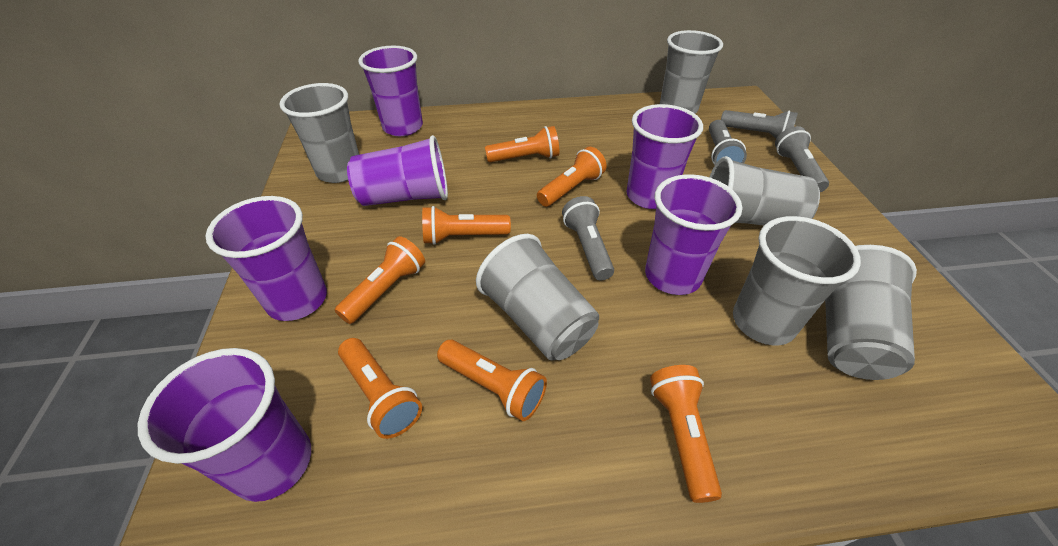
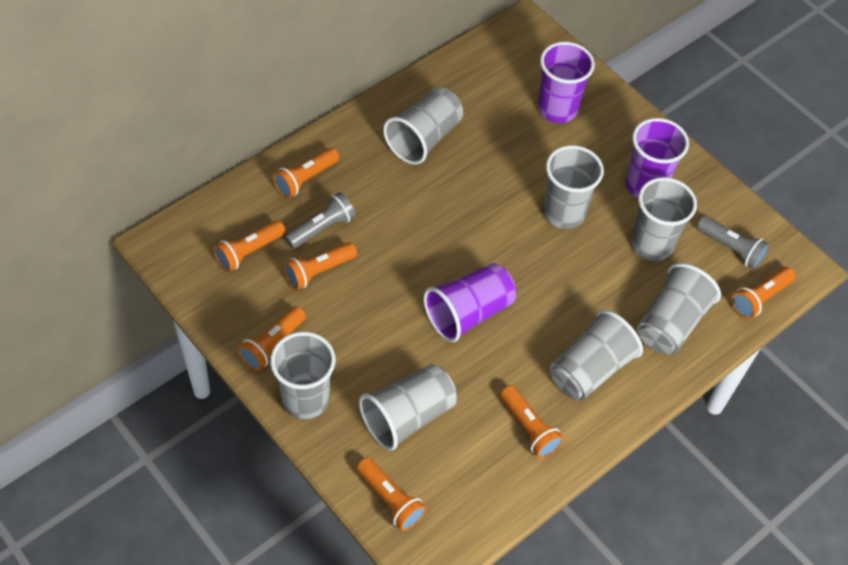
grey cup: 6 -> 7
grey flashlight: 4 -> 2
purple cup: 6 -> 3

